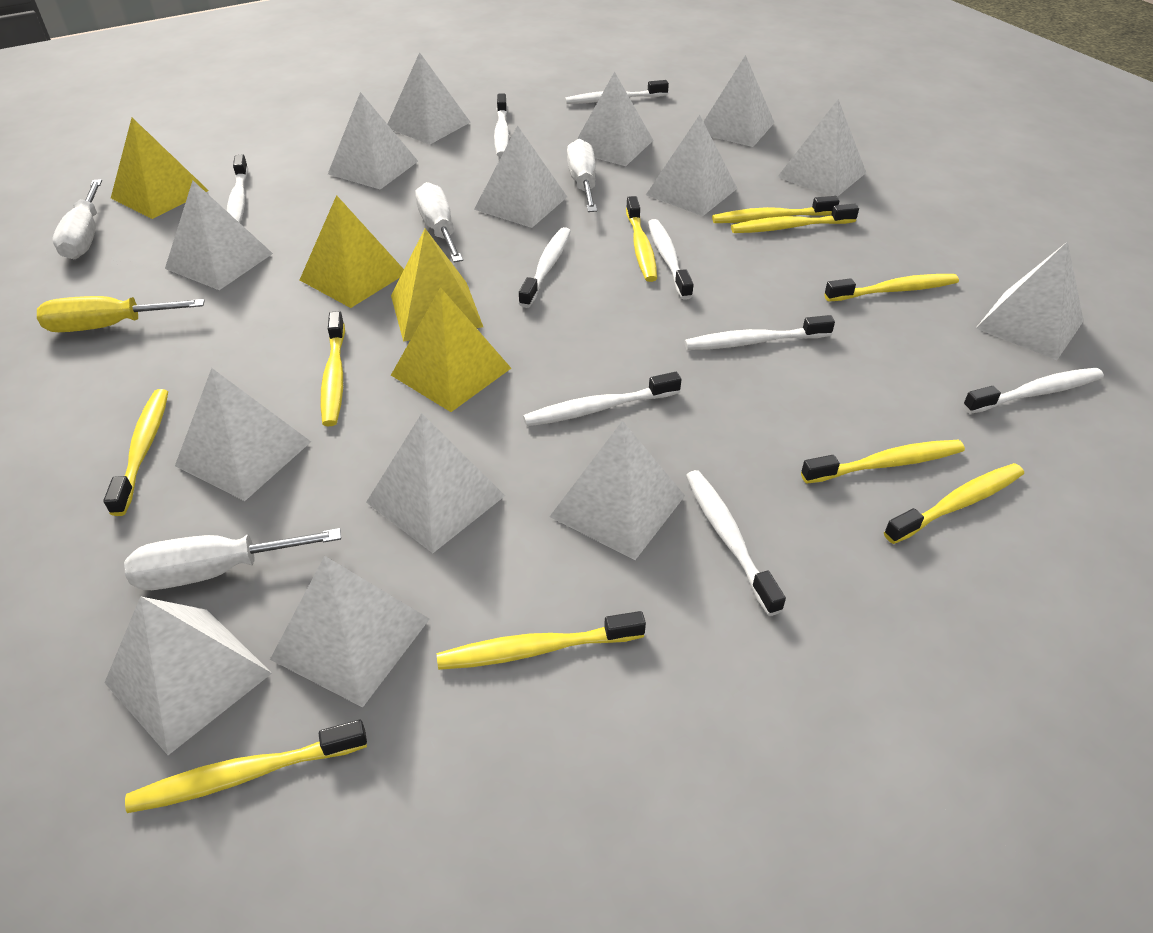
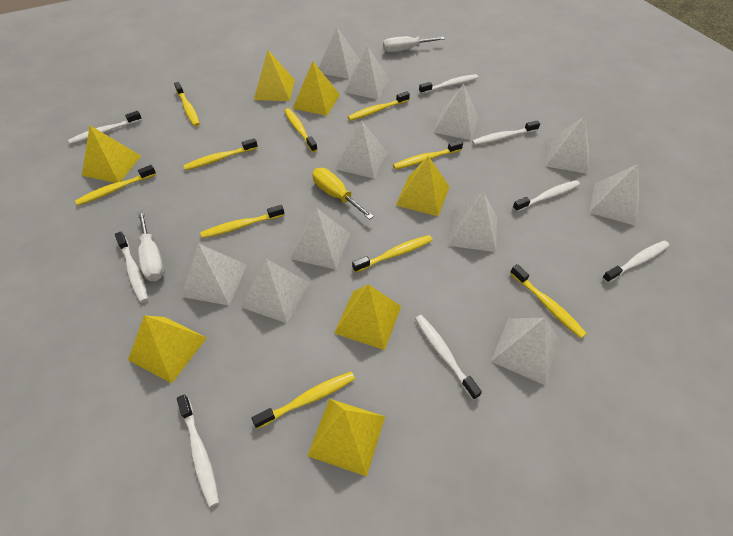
white pyramid: 14 -> 11
white screwdriver: 4 -> 2
white toothbrush: 9 -> 8
yellow pyramid: 4 -> 7

